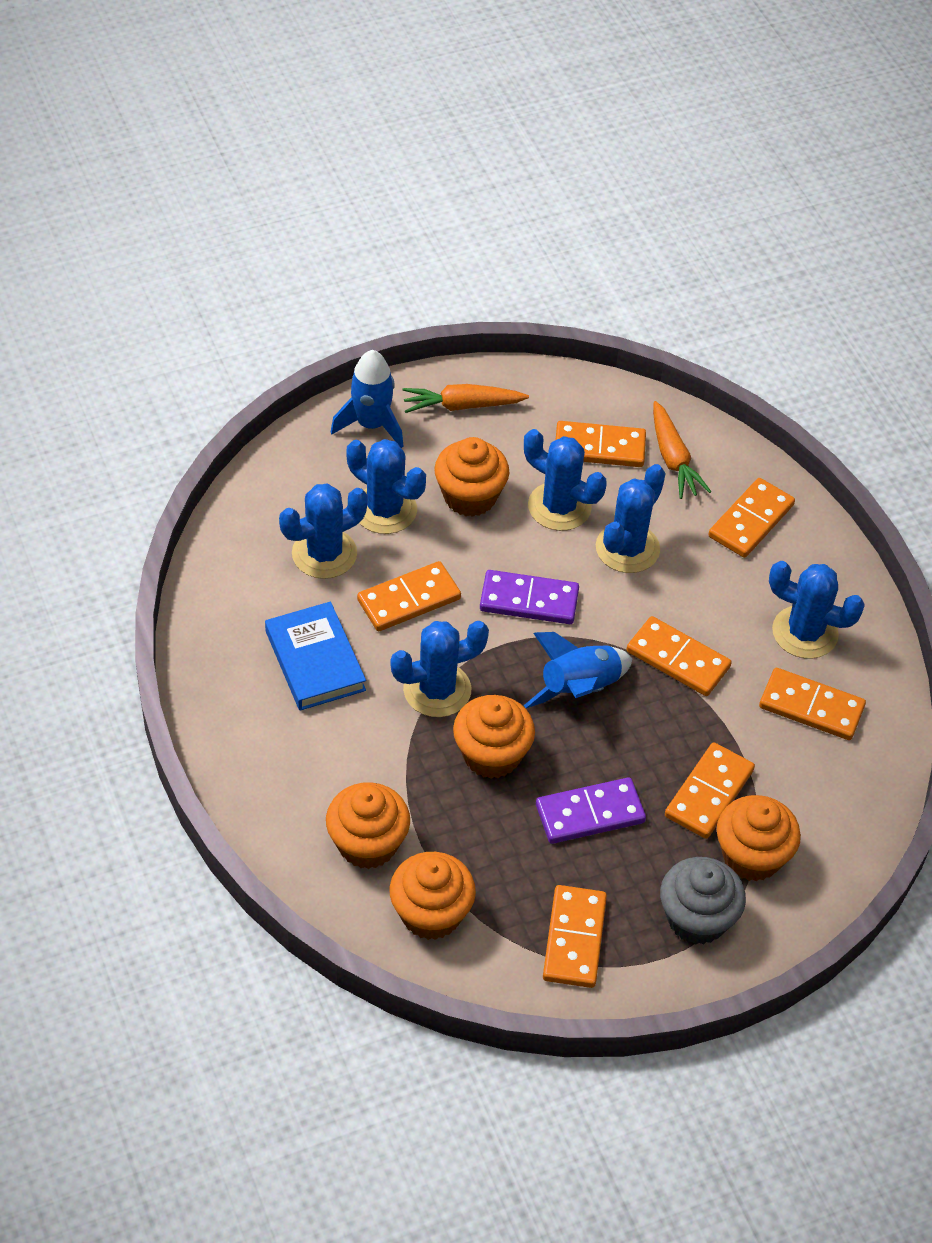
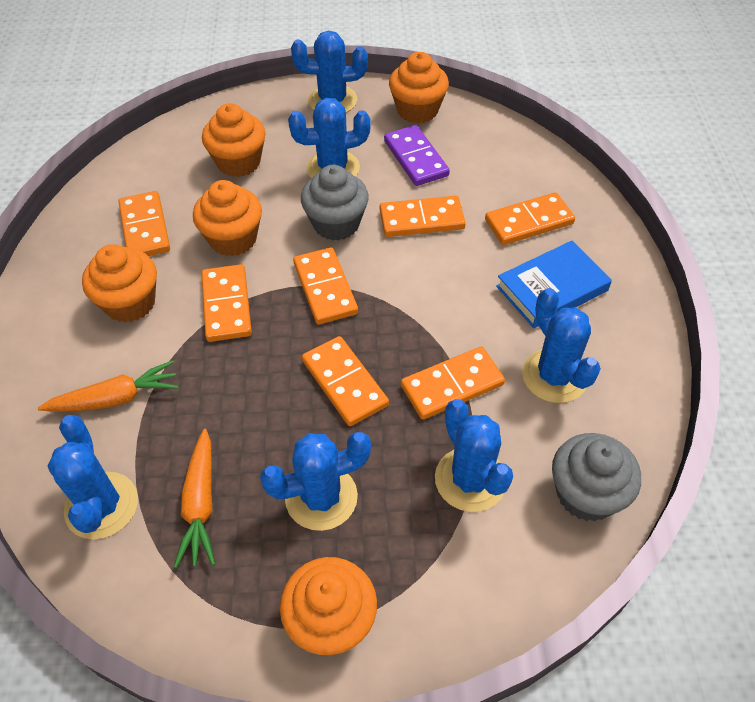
blue rocket: 2 -> 0
grey cupcake: 1 -> 2
purple domino: 2 -> 1

